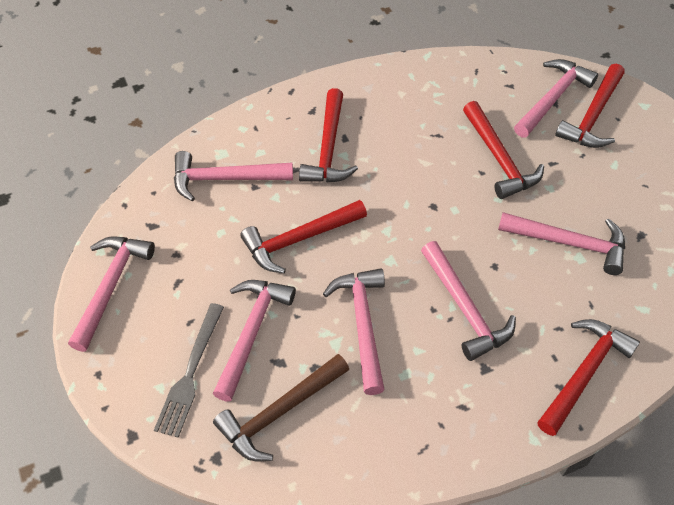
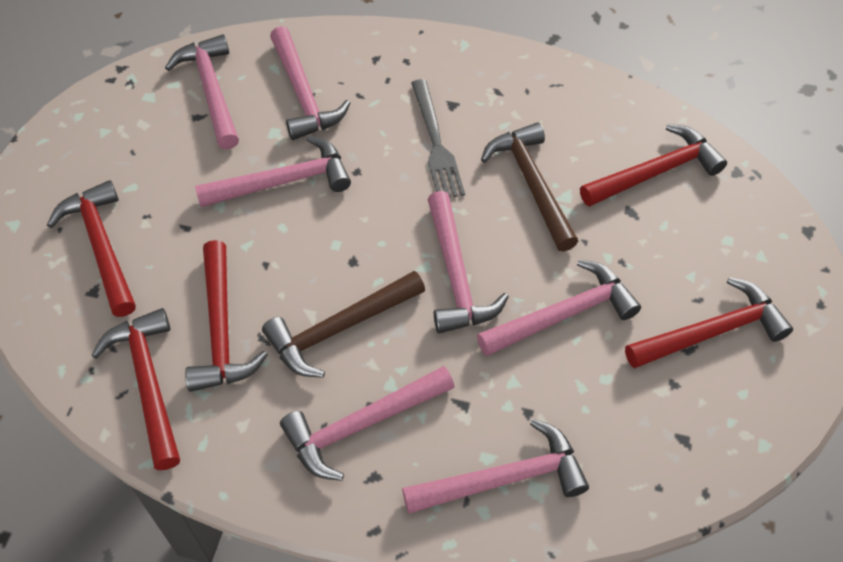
brown hammer: 1 -> 2

